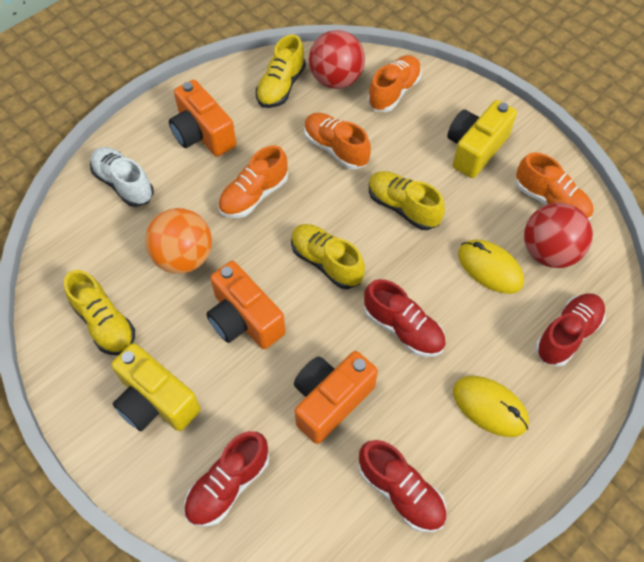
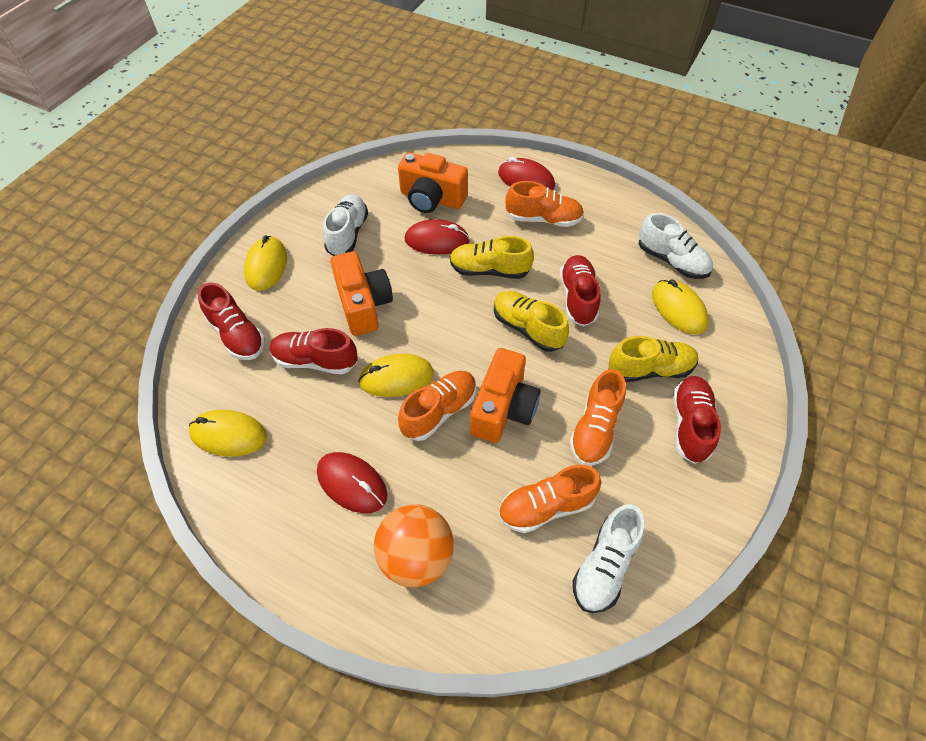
red ball: 2 -> 0
red mouse: 0 -> 3
white shoe: 1 -> 3
yellow camera: 2 -> 0
yellow mouse: 2 -> 4
yellow shoe: 4 -> 3

